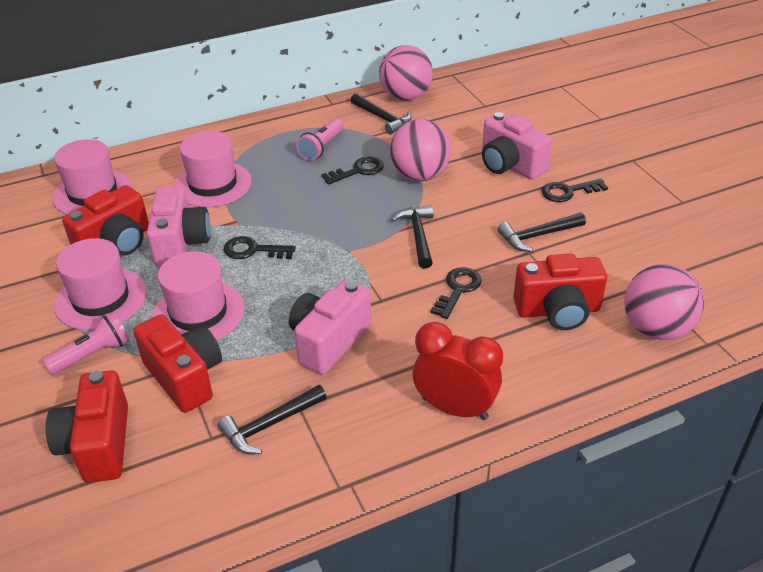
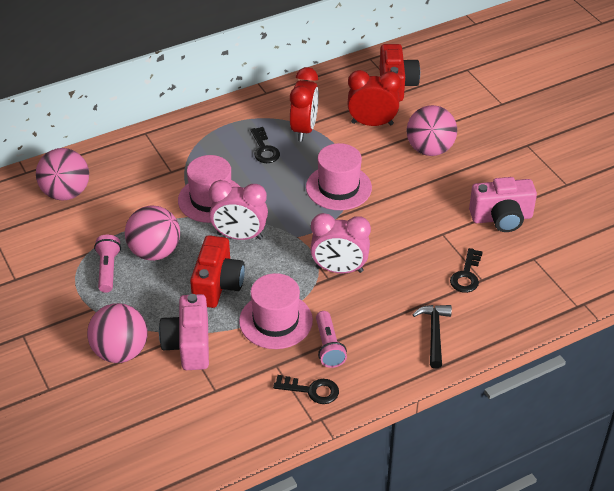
black hammer: 4 -> 1
black key: 4 -> 3
pink ball: 3 -> 4
pink camera: 3 -> 2
pink clock: 0 -> 2
pink hat: 4 -> 3
red camera: 4 -> 2
red clock: 1 -> 2

